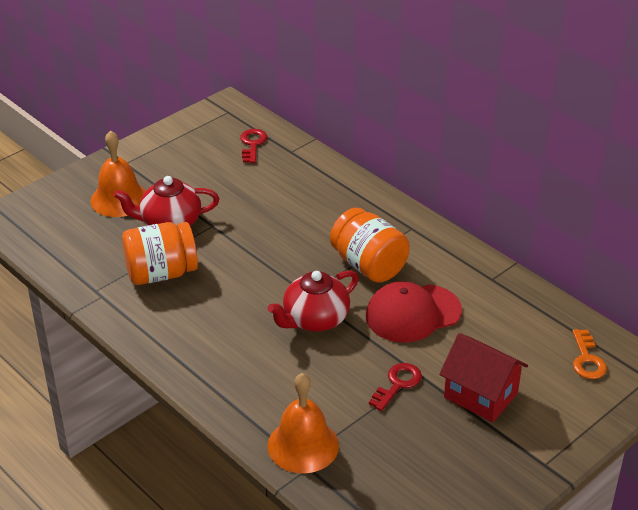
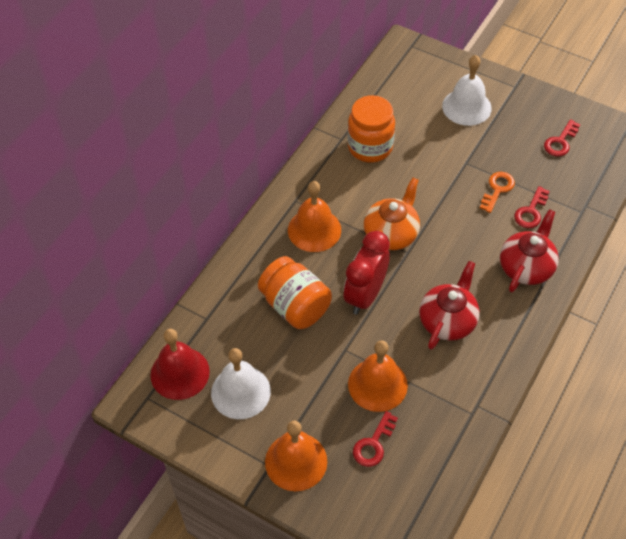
orange bell: 2 -> 3
orange teapot: 0 -> 1
red bell: 0 -> 1
red cap: 1 -> 0
red clock: 0 -> 1
red house: 1 -> 0
red key: 2 -> 3
white bell: 0 -> 2

